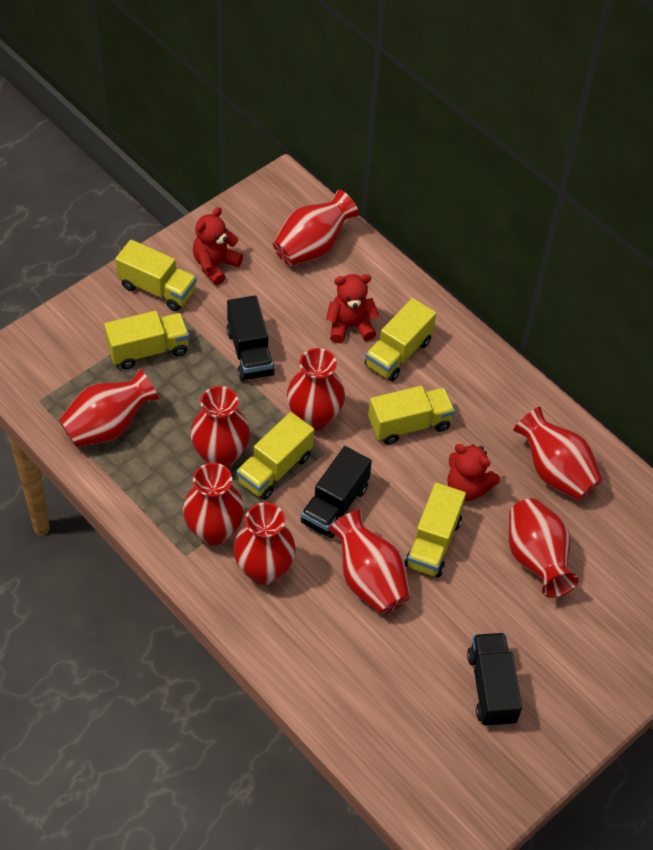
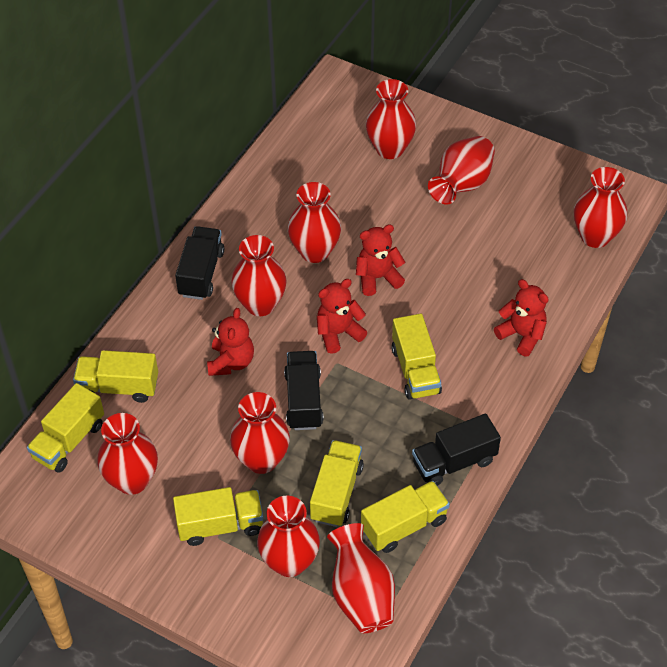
red teddy bear: 3 -> 4

